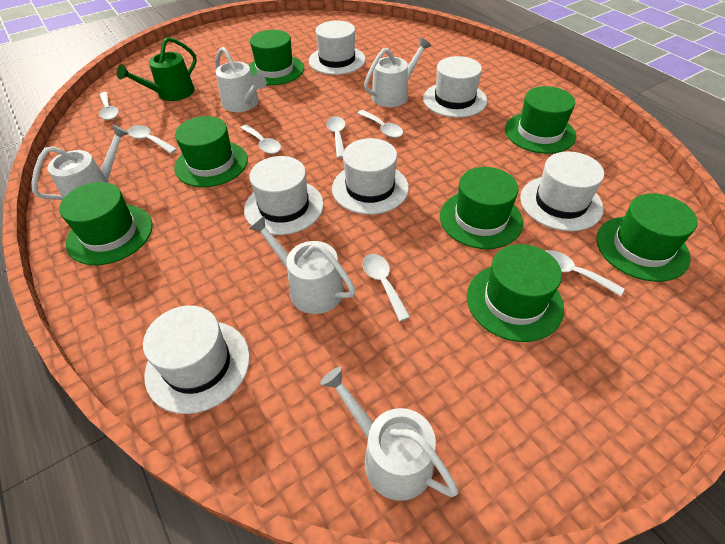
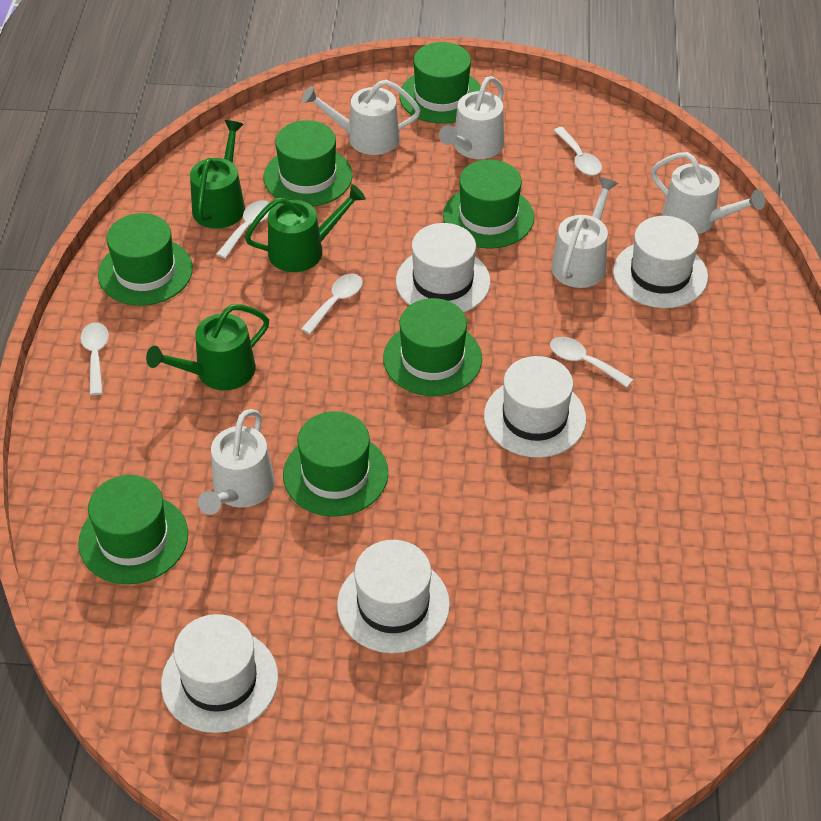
green watering can: 1 -> 3
white hat: 6 -> 5
white spoon: 7 -> 5

